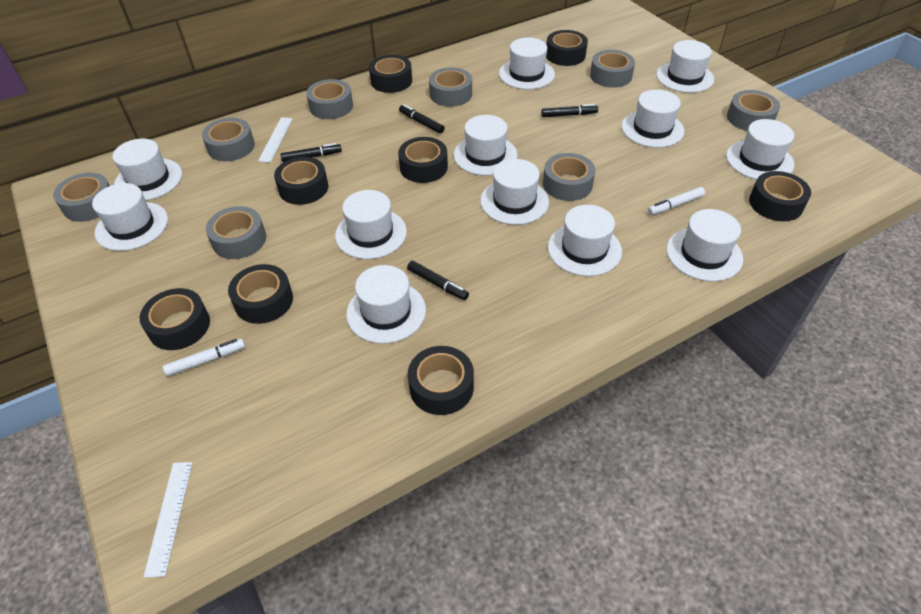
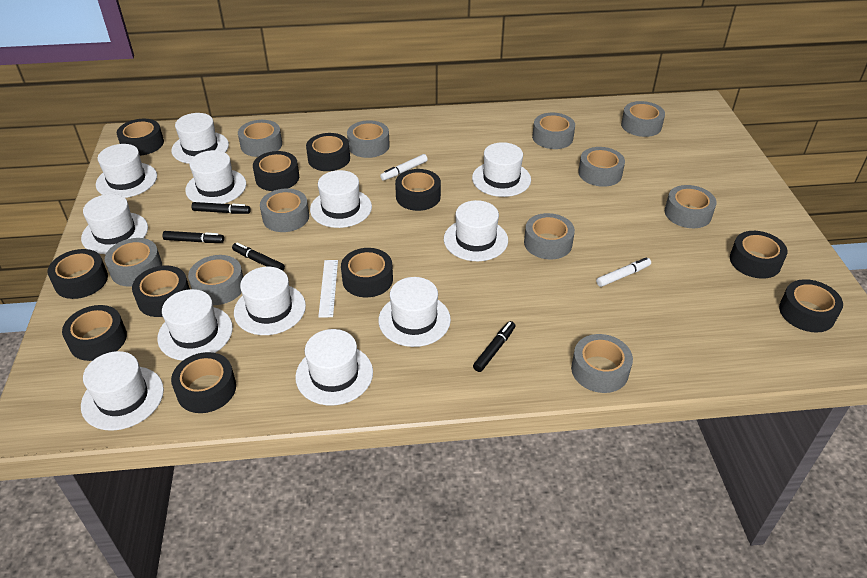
black tape: 8 -> 11
grey tape: 8 -> 11
white ruler: 2 -> 1

